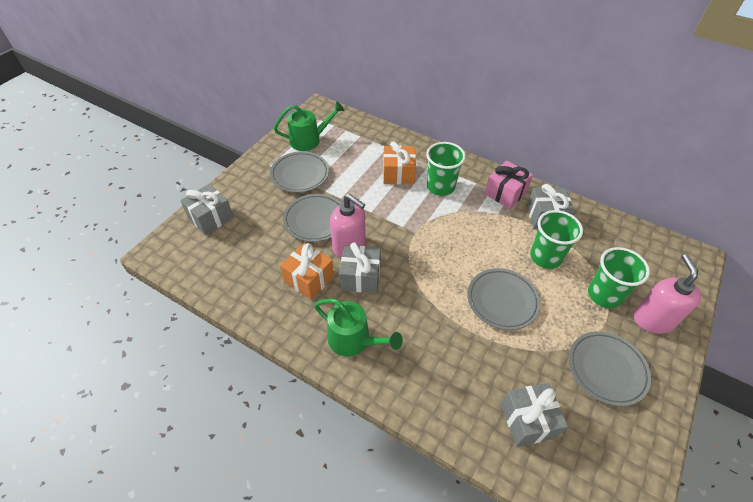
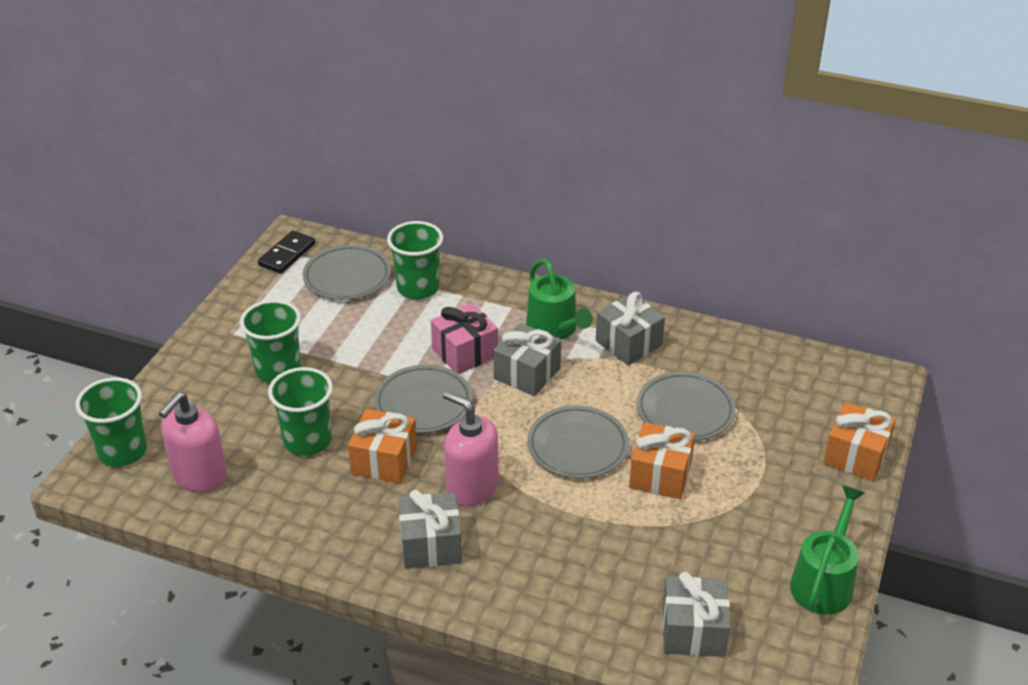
black domino: 0 -> 1
green cup: 3 -> 4
orange gift: 2 -> 3

